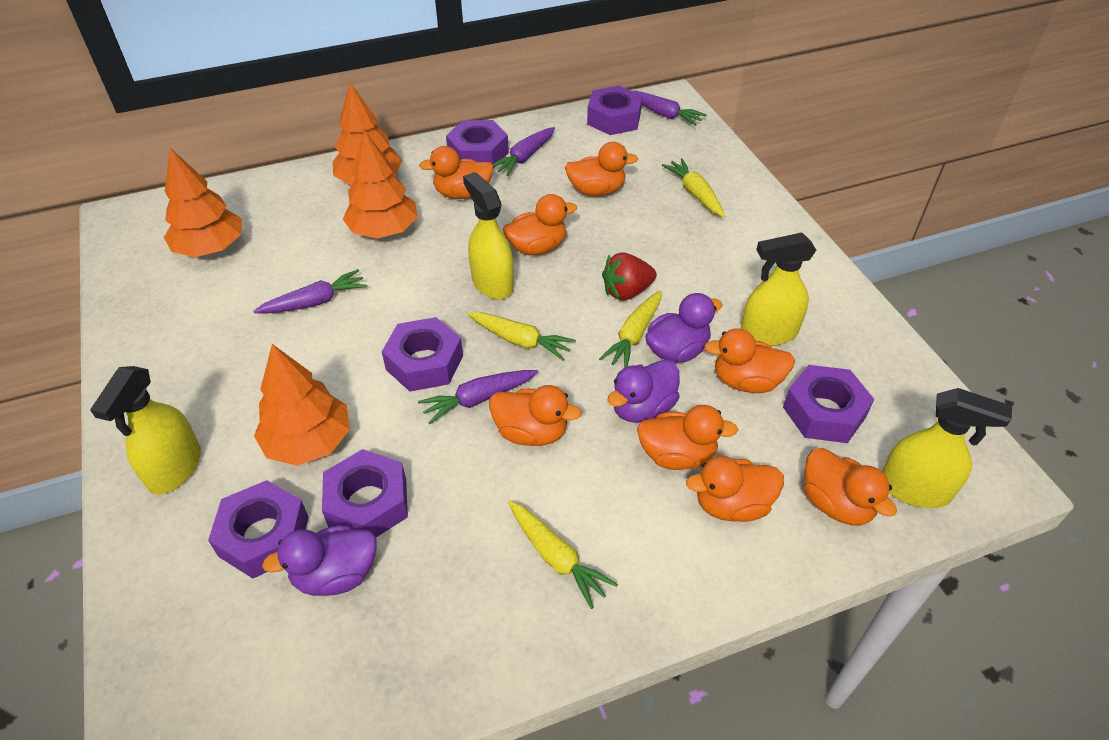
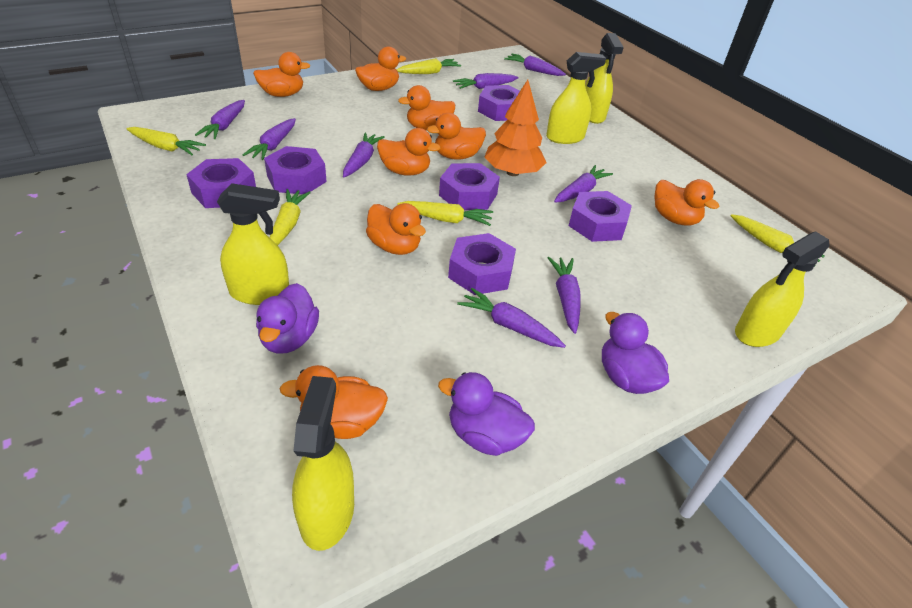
orange tree: 4 -> 1
purple carrot: 4 -> 8
red strawberry: 1 -> 0
yellow carrot: 4 -> 5
yellow spray bottle: 4 -> 5

